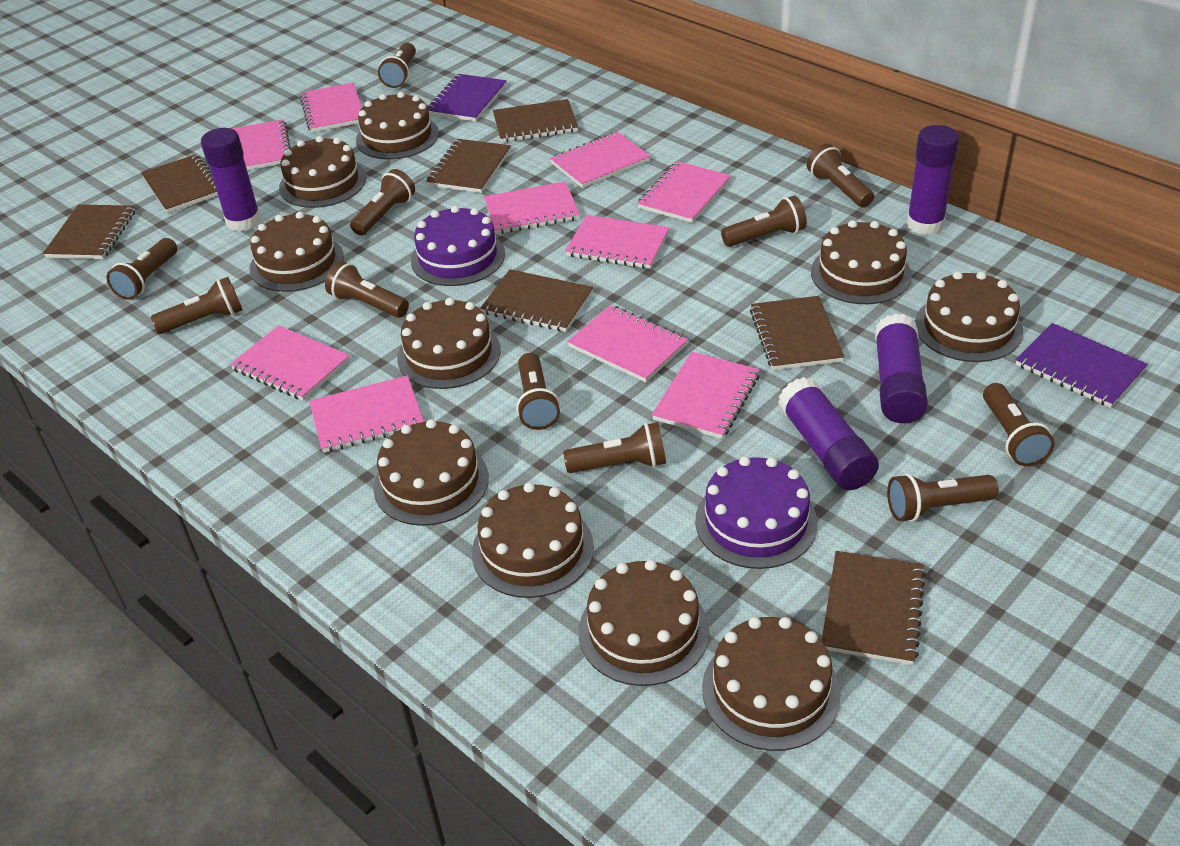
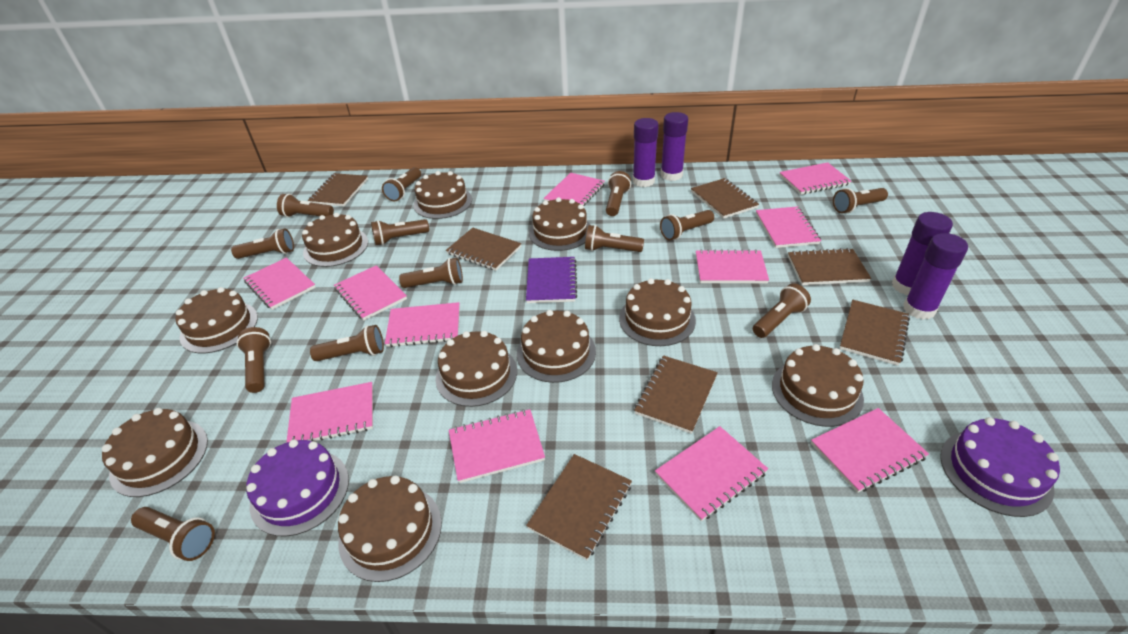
brown flashlight: 11 -> 13
pink notebook: 10 -> 11
purple notebook: 2 -> 1

